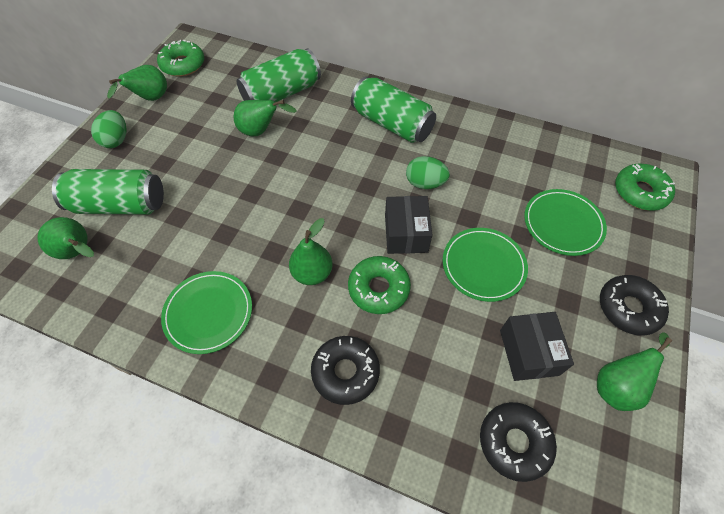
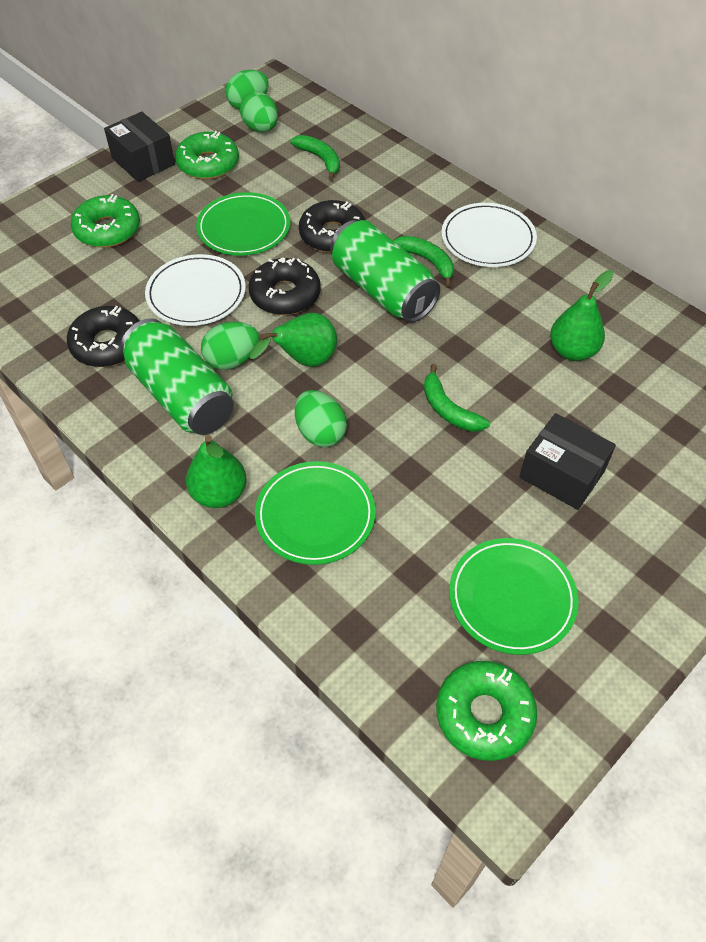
green banana: 0 -> 3
green can: 3 -> 2
green egg: 2 -> 4
green pear: 5 -> 3
white plate: 0 -> 2

